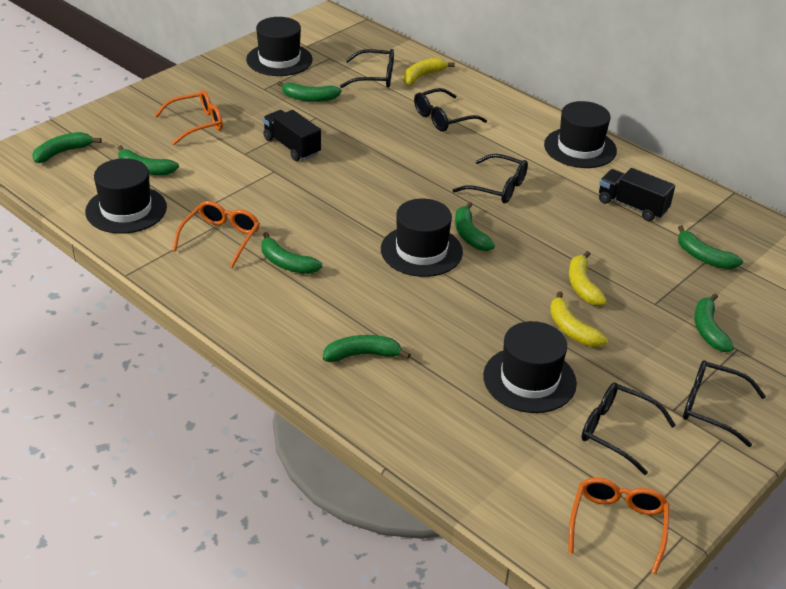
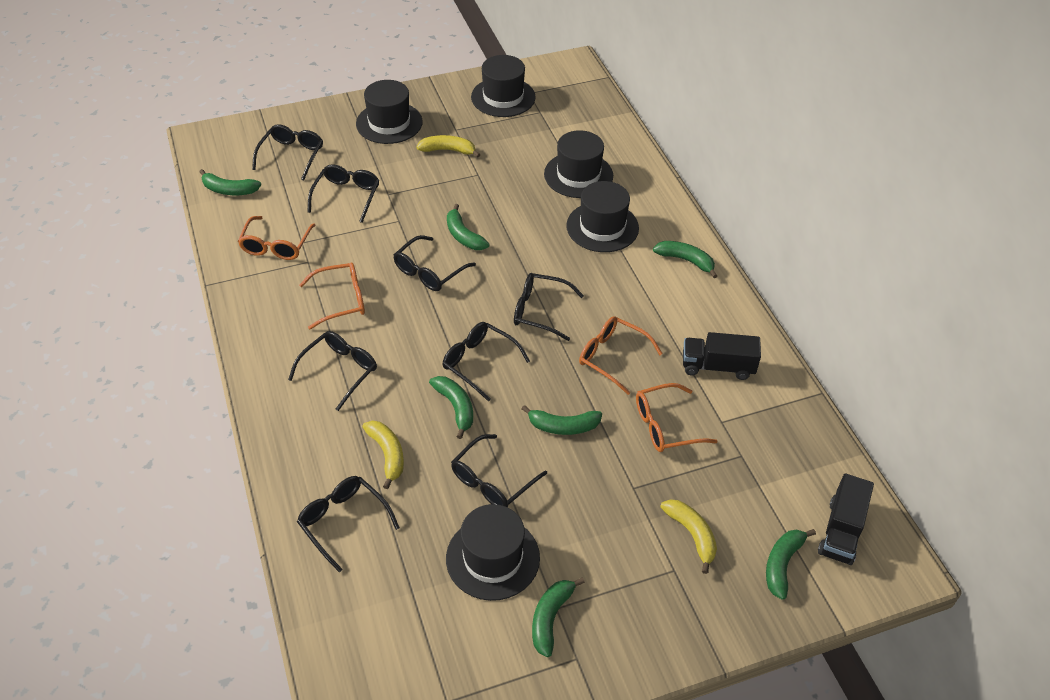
black glasses: 5 -> 8
green banana: 8 -> 7
orange glasses: 3 -> 4

